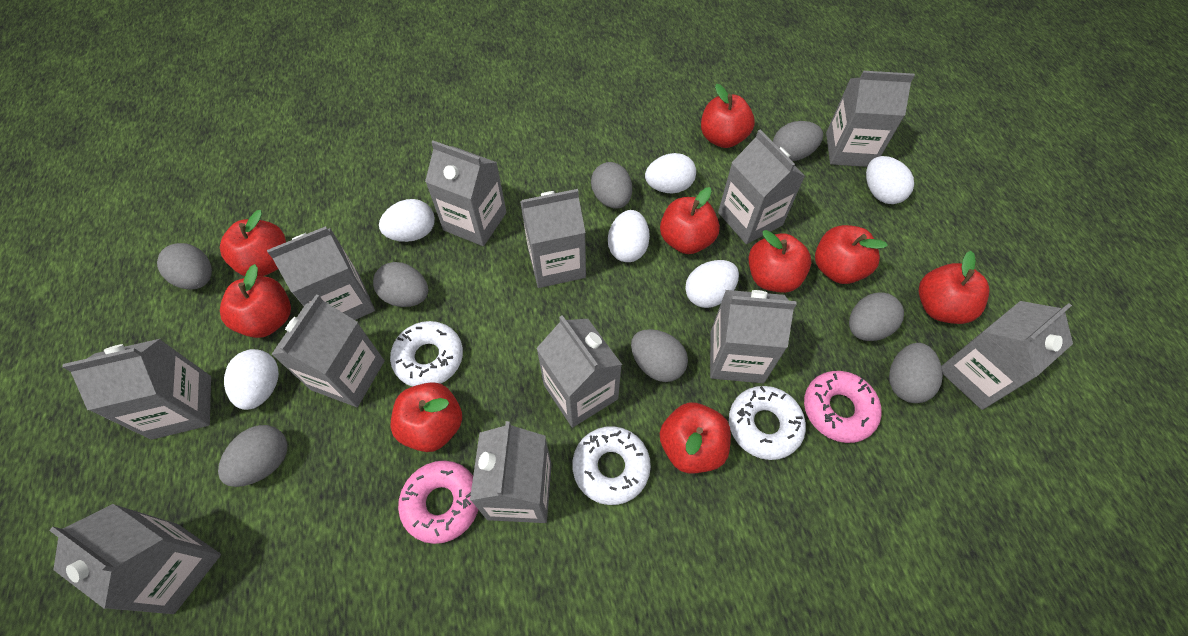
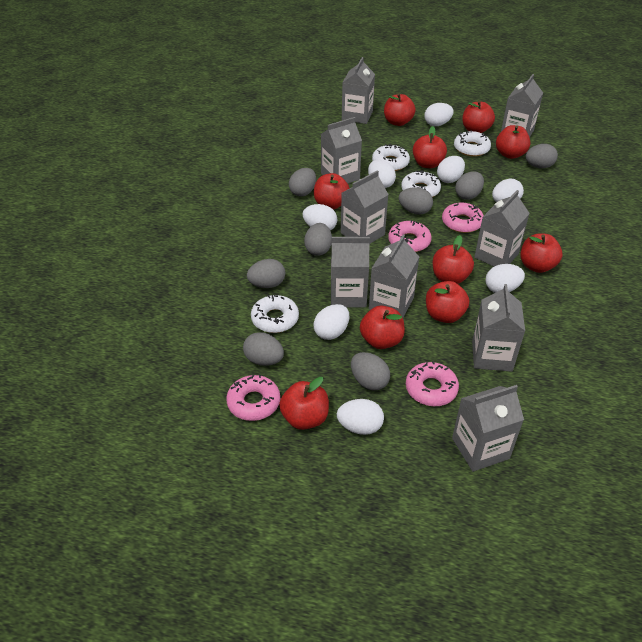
grey carton: 12 -> 9
pink donut: 2 -> 4
red apple: 9 -> 10
white donut: 3 -> 4
white egg: 6 -> 8

